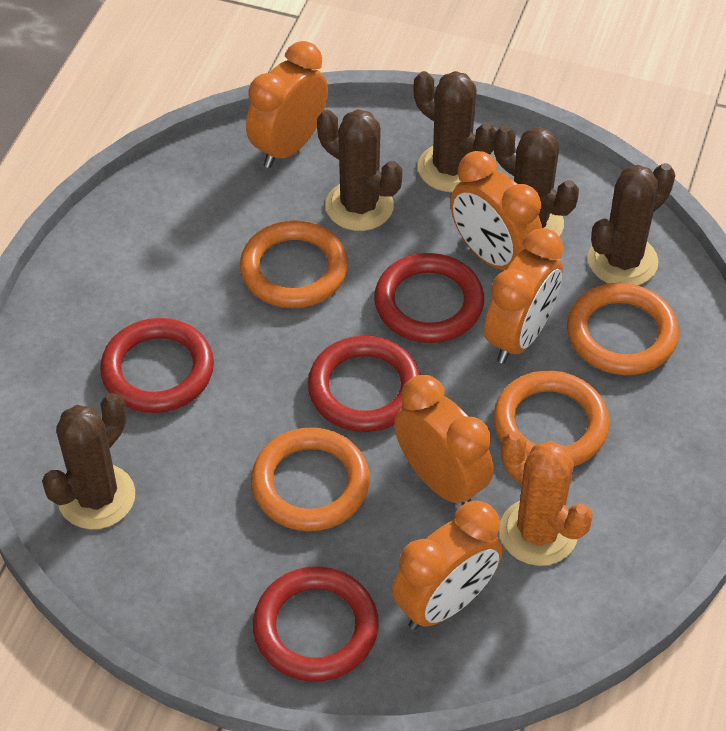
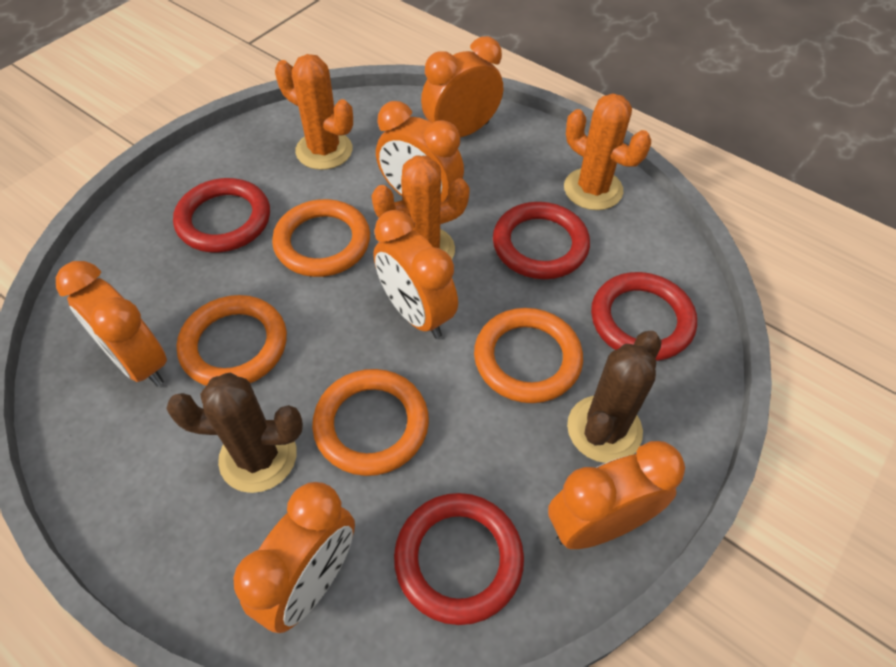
brown cactus: 5 -> 2
orange cactus: 1 -> 3
orange clock: 5 -> 6

